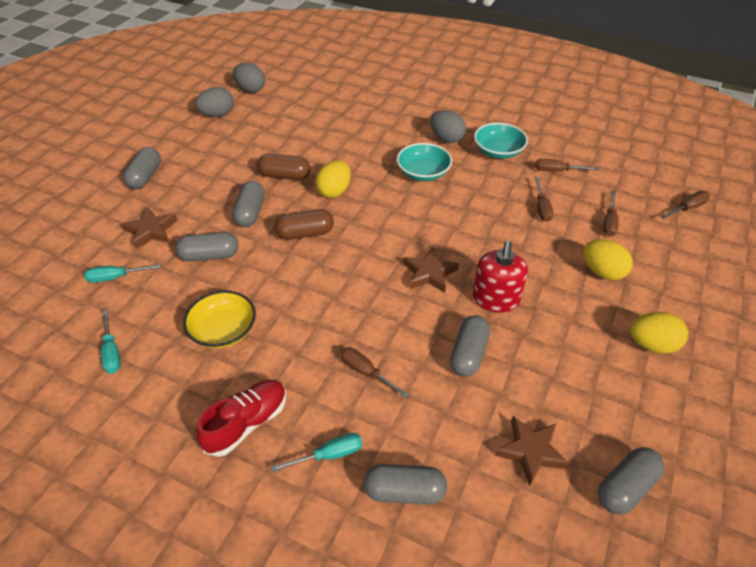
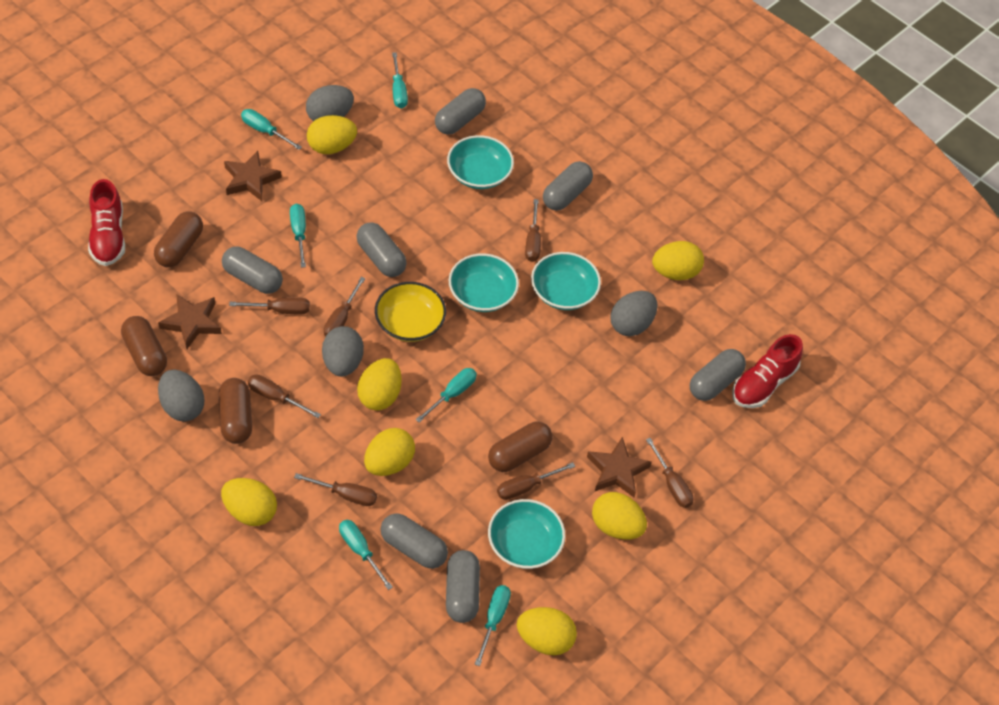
brown capsule: 2 -> 4
brown screwdriver: 5 -> 7
grey capsule: 6 -> 7
grey egg: 3 -> 4
red shoe: 1 -> 2
red soap dispenser: 1 -> 0
turquoise bowl: 2 -> 4
turquoise screwdriver: 3 -> 6
yellow egg: 3 -> 7

